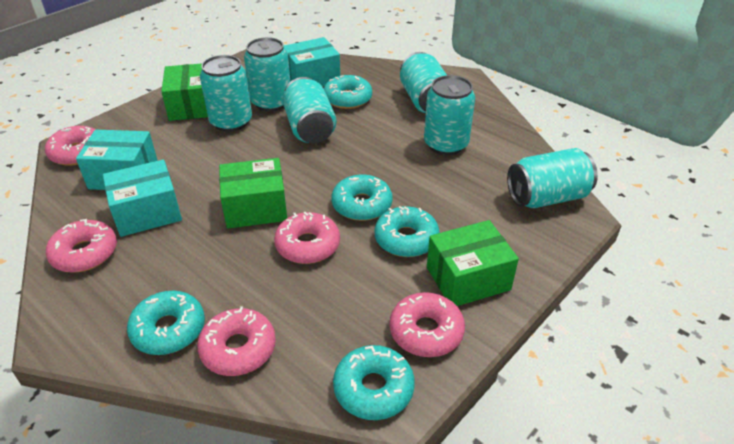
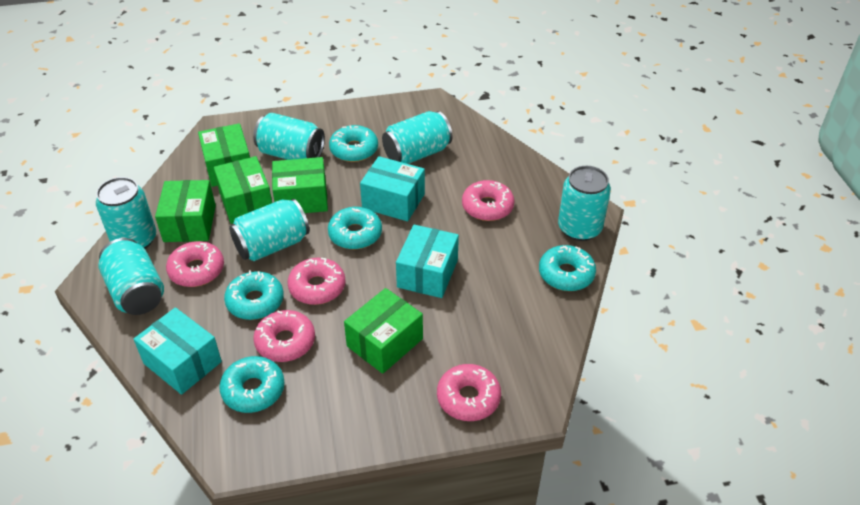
green box: 3 -> 5

